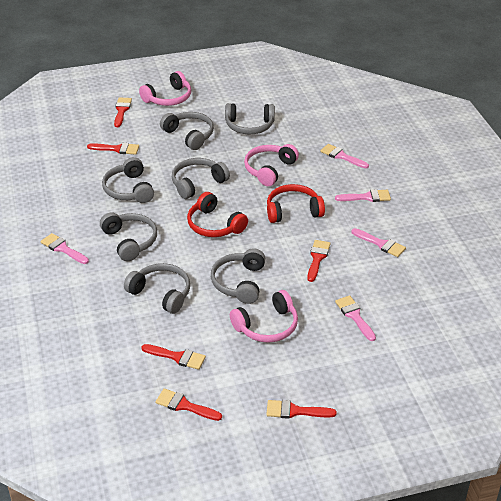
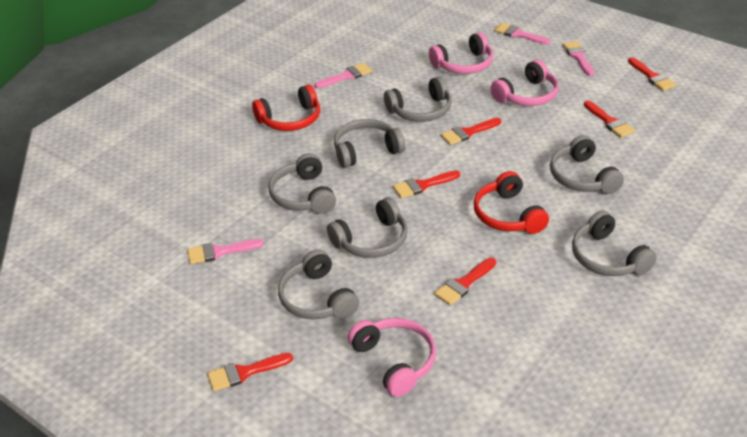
pink brush: 5 -> 4

